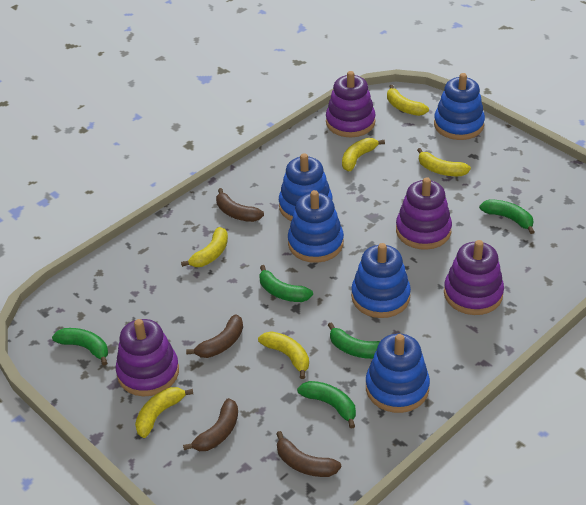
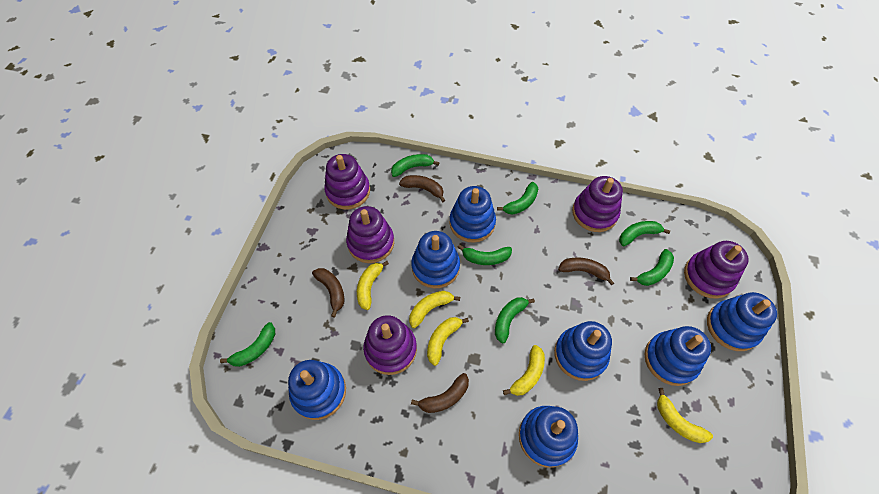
blue stacking toy: 5 -> 7
green banana: 5 -> 7
purple stacking toy: 4 -> 5
yellow banana: 6 -> 5

